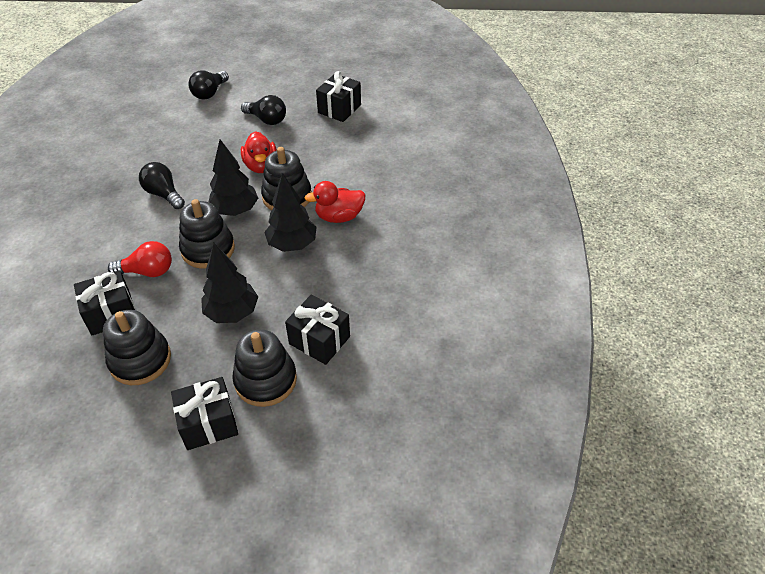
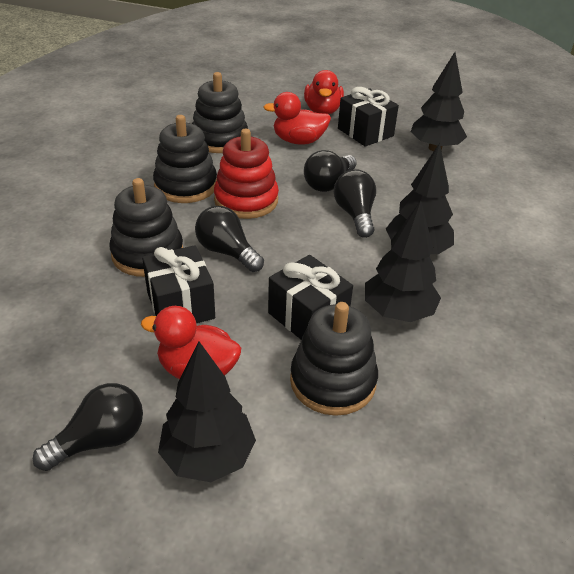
black gift: 4 -> 3
black light bulb: 3 -> 4
black tree: 3 -> 4
red duck: 2 -> 3
red light bulb: 1 -> 0
red stacking toy: 0 -> 1

